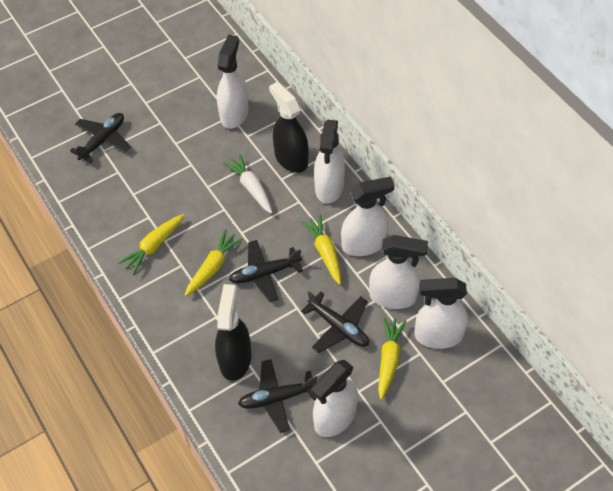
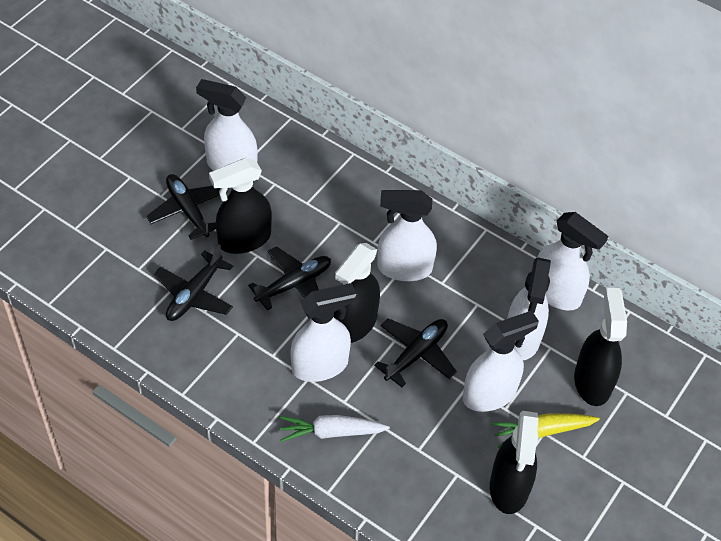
black spray bottle: 2 -> 4
yellow carrot: 4 -> 1

